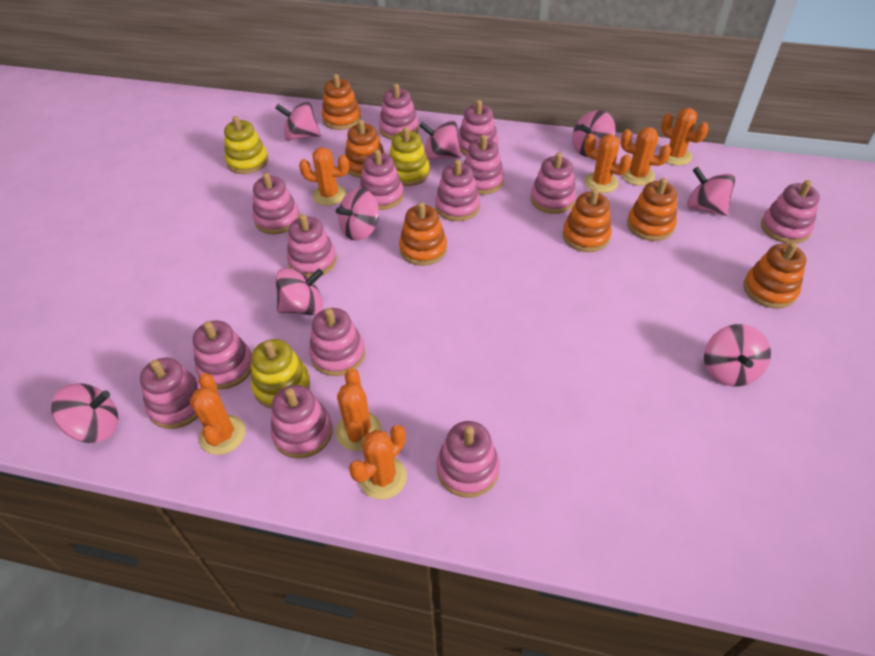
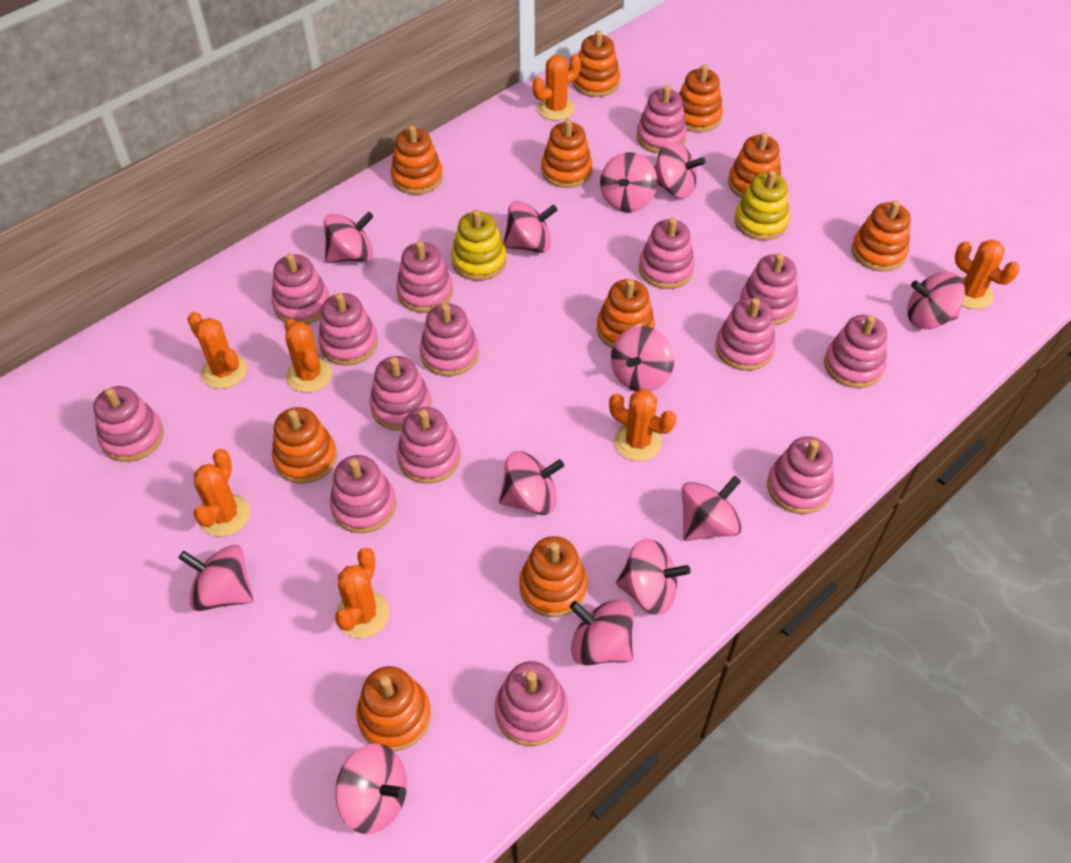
orange stacking toy: 6 -> 10
pink spinning top: 8 -> 12
pink stacking toy: 14 -> 15
yellow stacking toy: 3 -> 2

